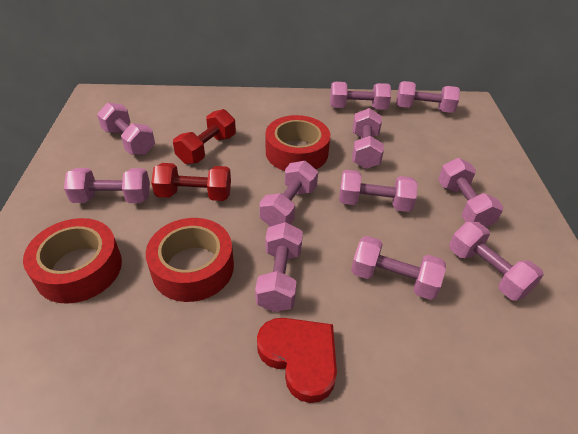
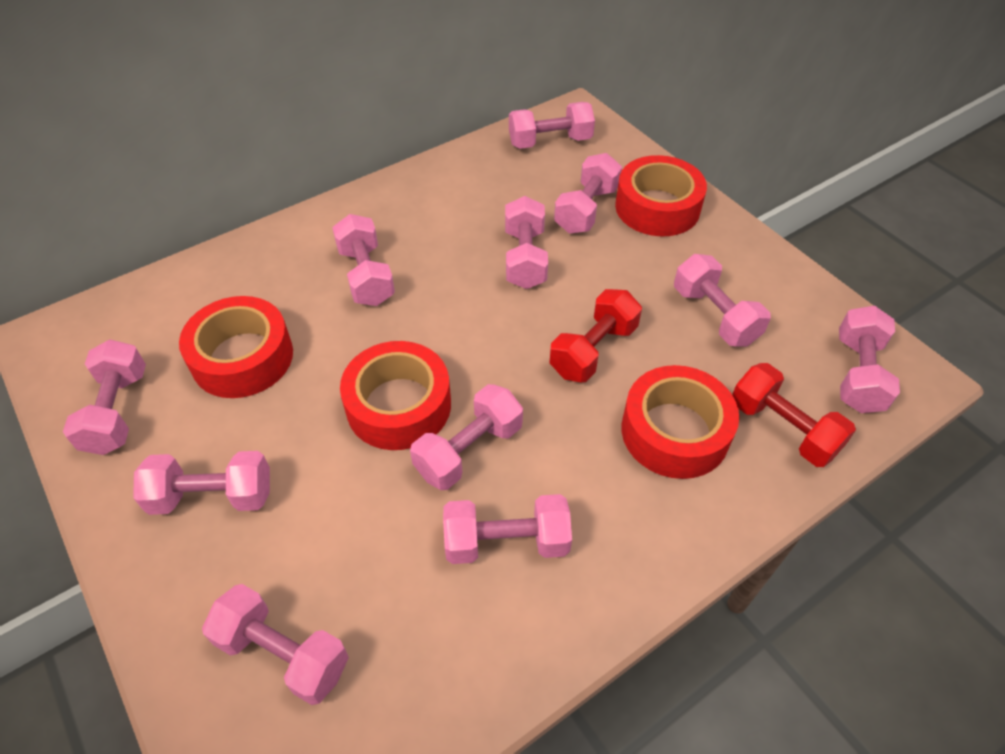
red heart: 1 -> 0
red tape: 3 -> 4

